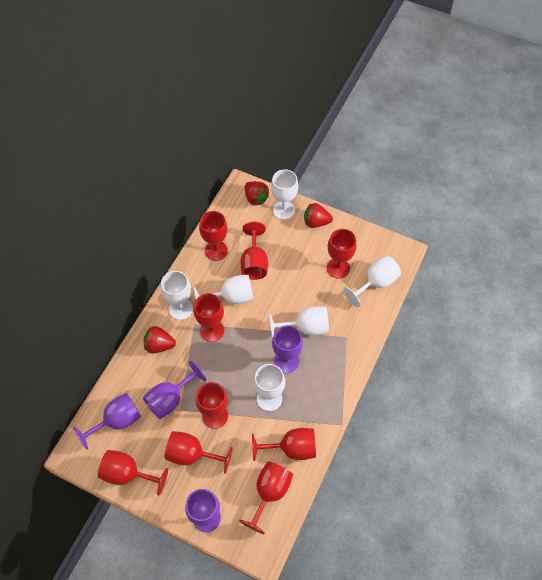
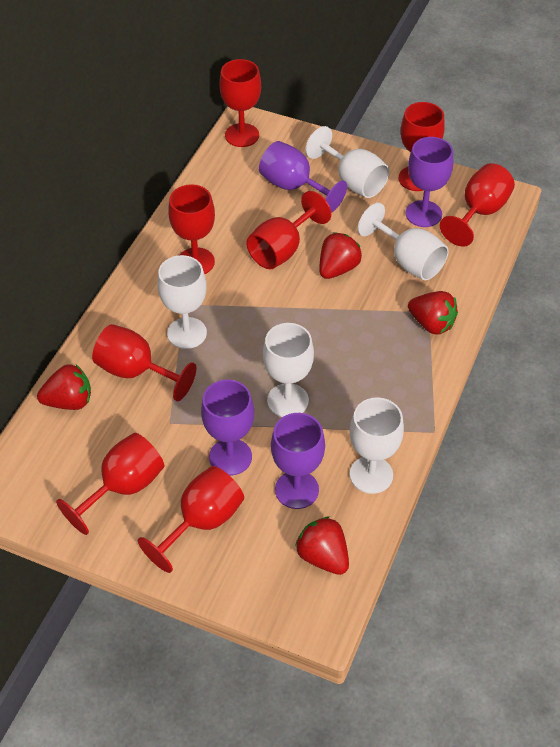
red goblet: 9 -> 8
red strawberry: 3 -> 4
white goblet: 6 -> 5

